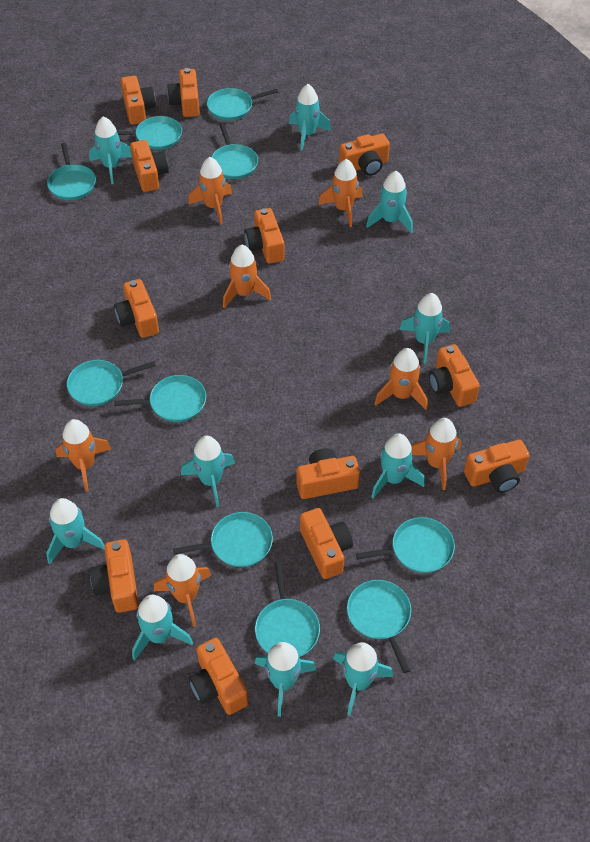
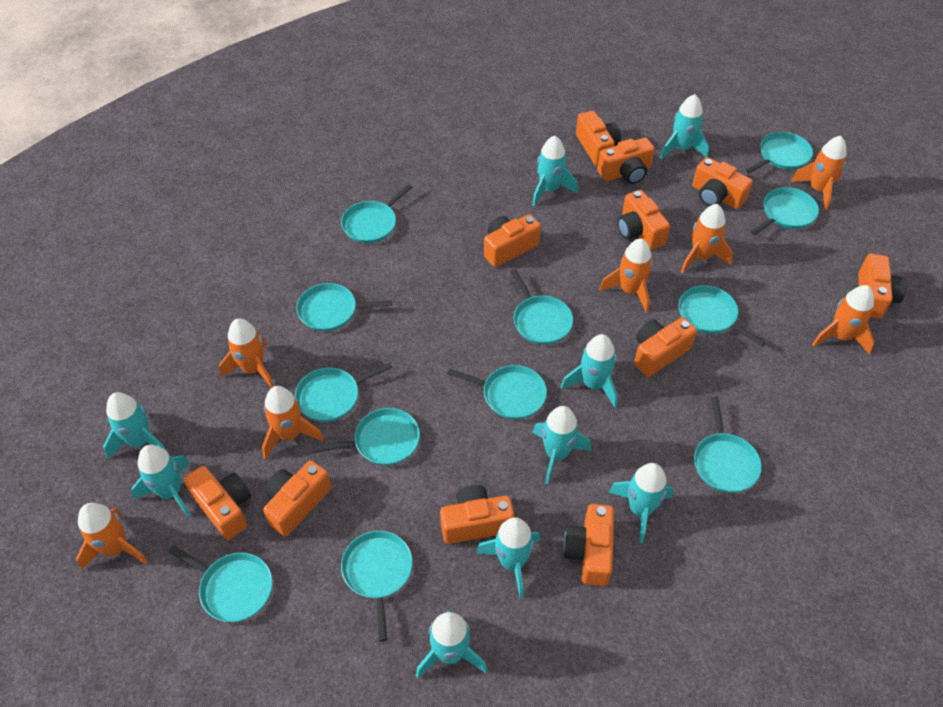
orange camera: 12 -> 11
turquoise pan: 10 -> 12
turquoise rocket: 10 -> 9

